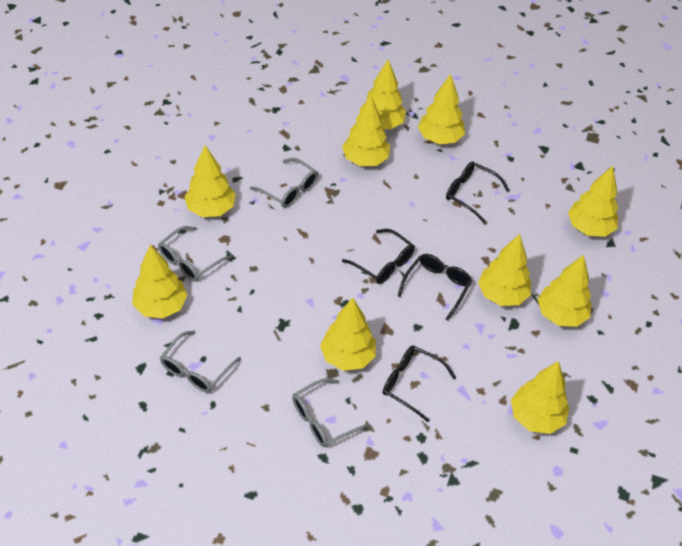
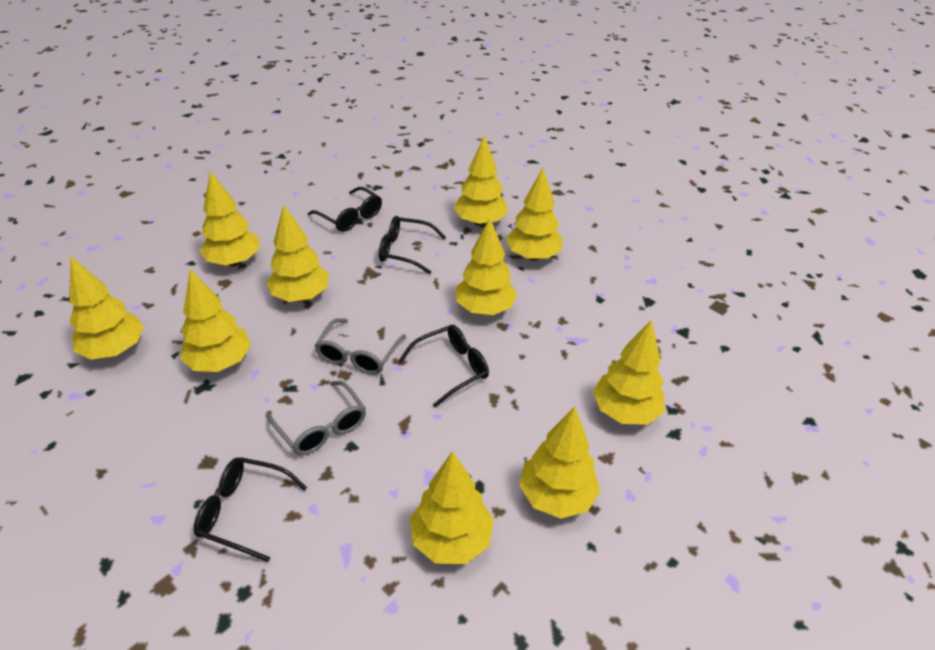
grey glasses: 4 -> 2

